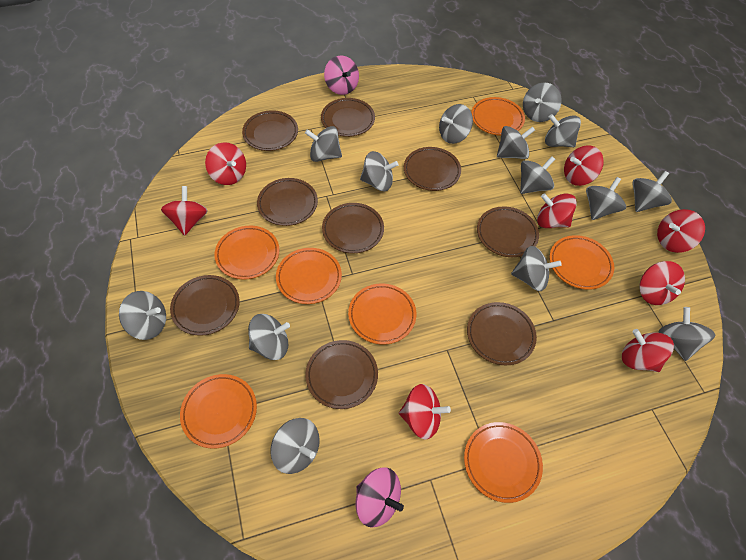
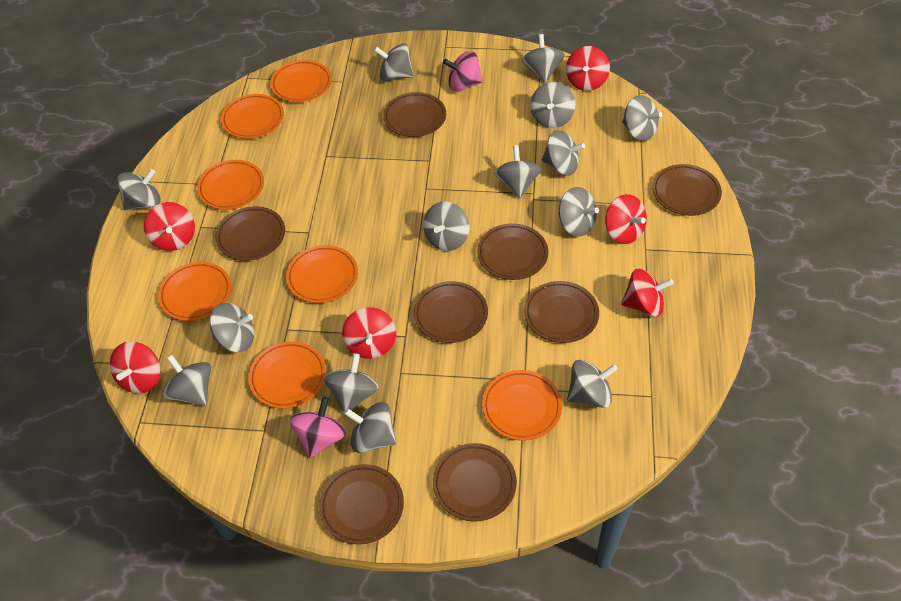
brown plate: 9 -> 8
red spinning top: 8 -> 6

